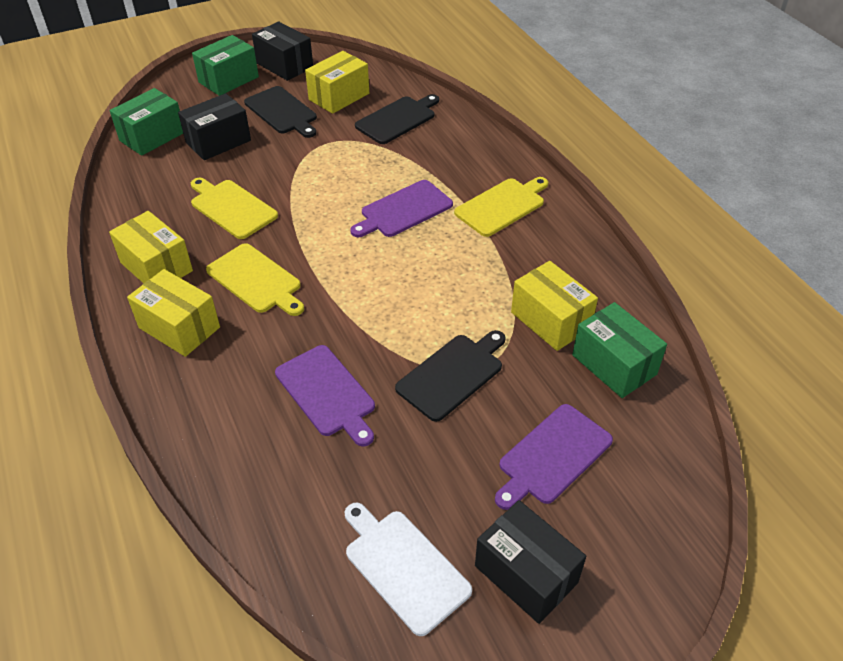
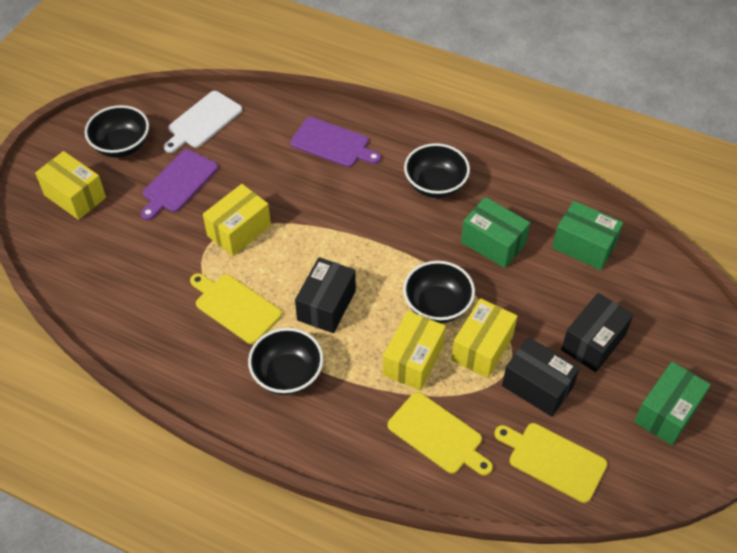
black bowl: 0 -> 4
black cutting board: 3 -> 0
purple cutting board: 3 -> 2

